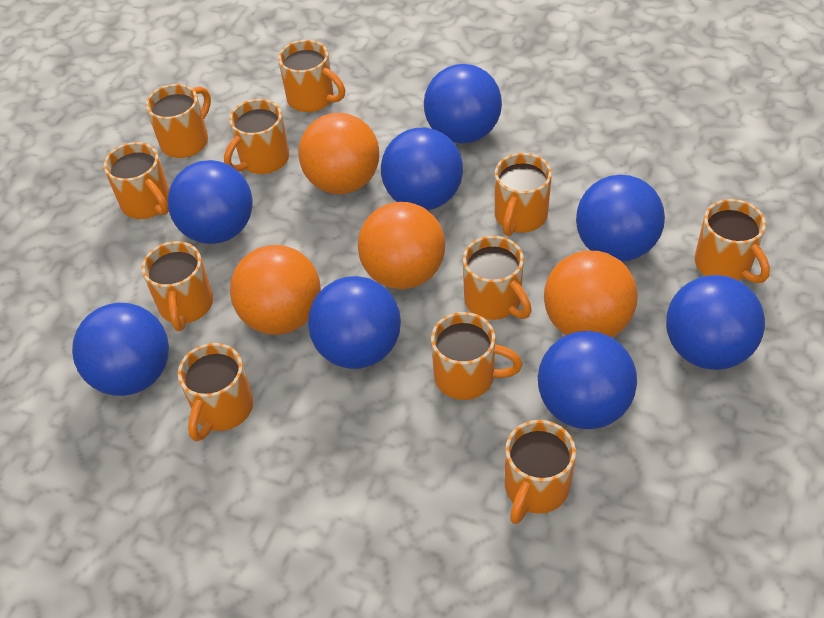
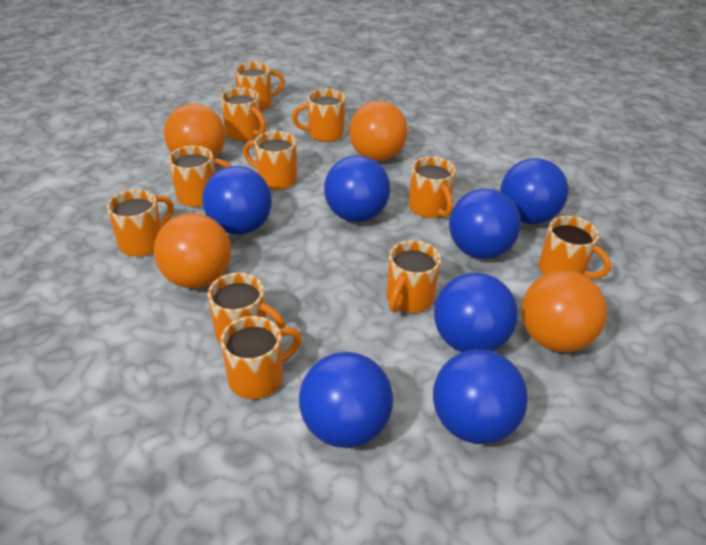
blue ball: 8 -> 7

